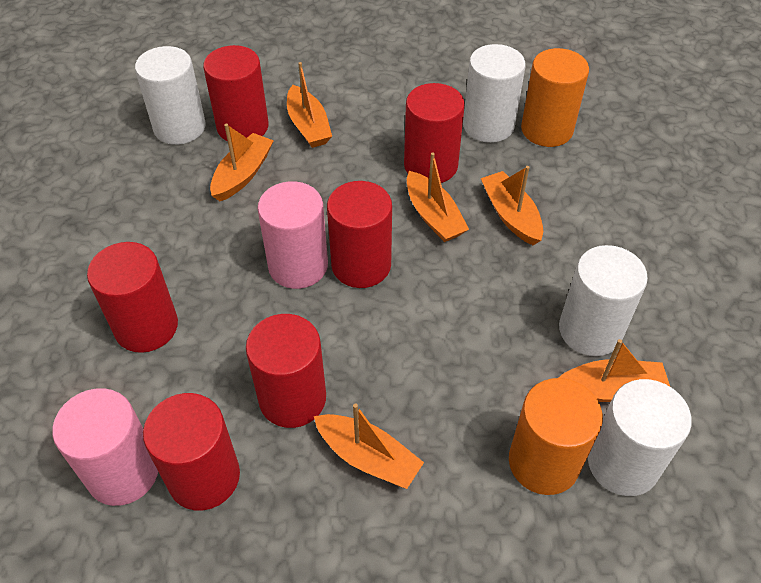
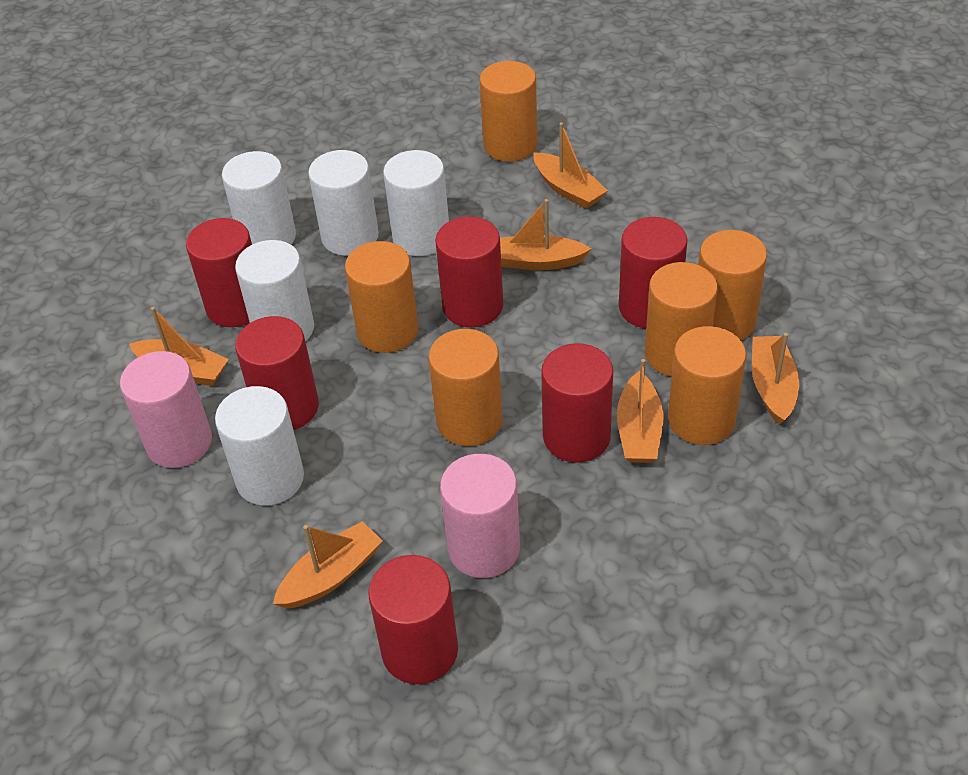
orange cylinder: 2 -> 6
white cylinder: 4 -> 5

